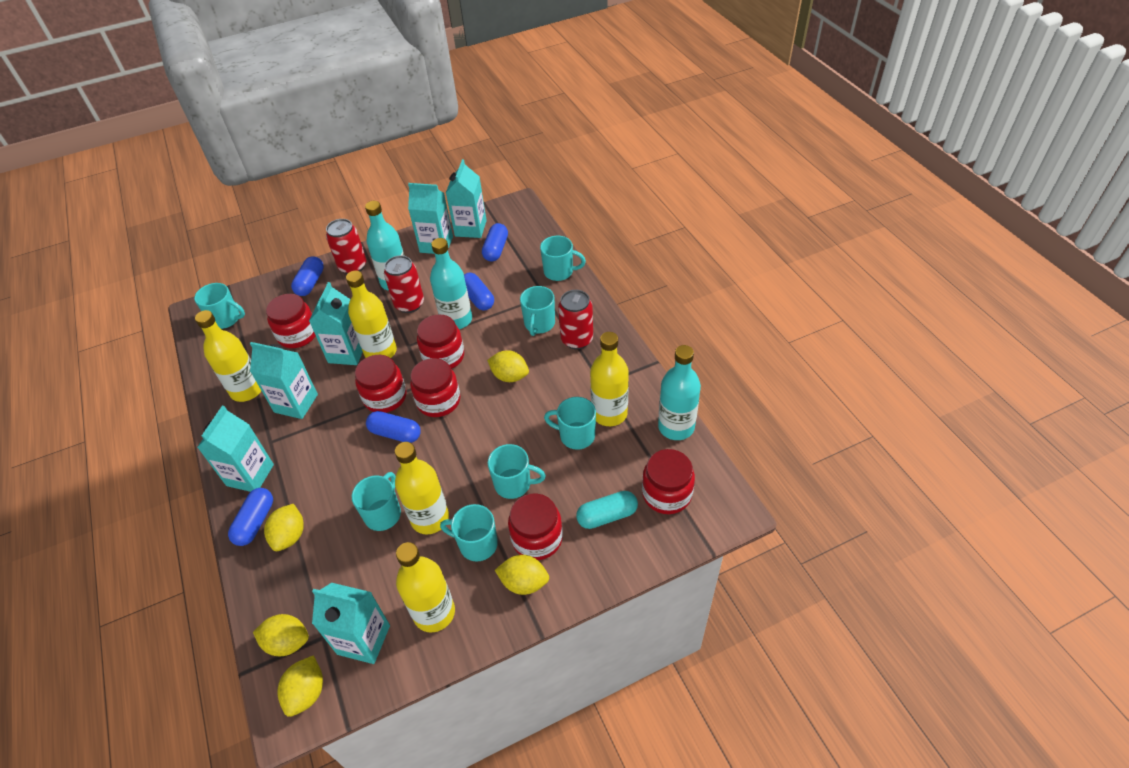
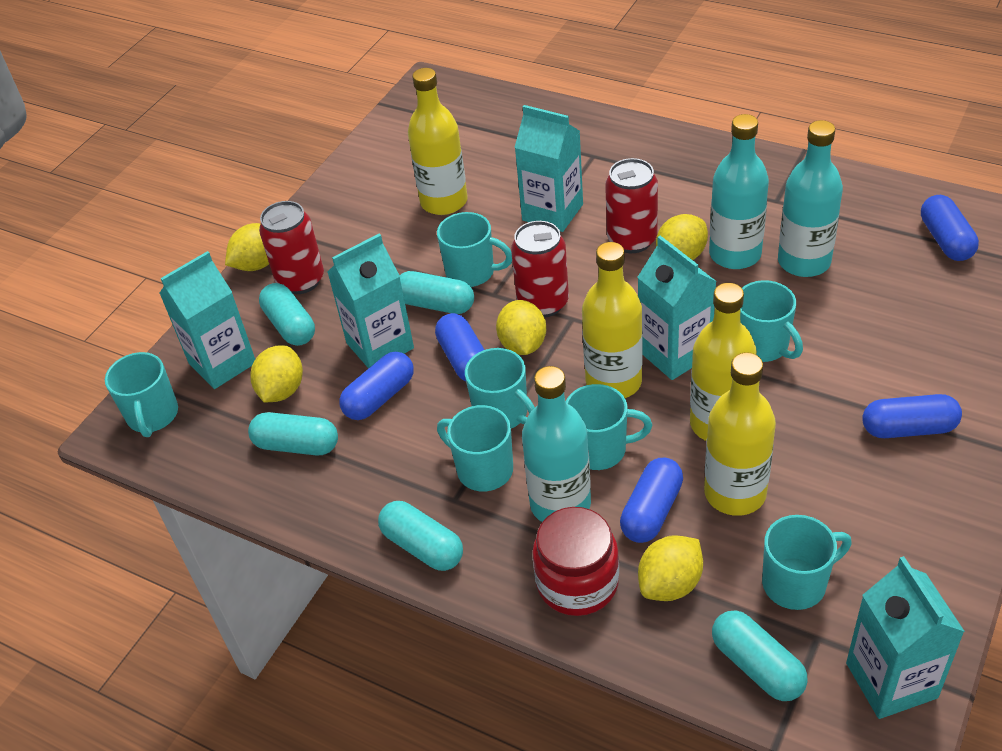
red jar: 6 -> 1
turquoise capsule: 1 -> 5
turquoise carton: 6 -> 5
yellow bottle: 5 -> 4

